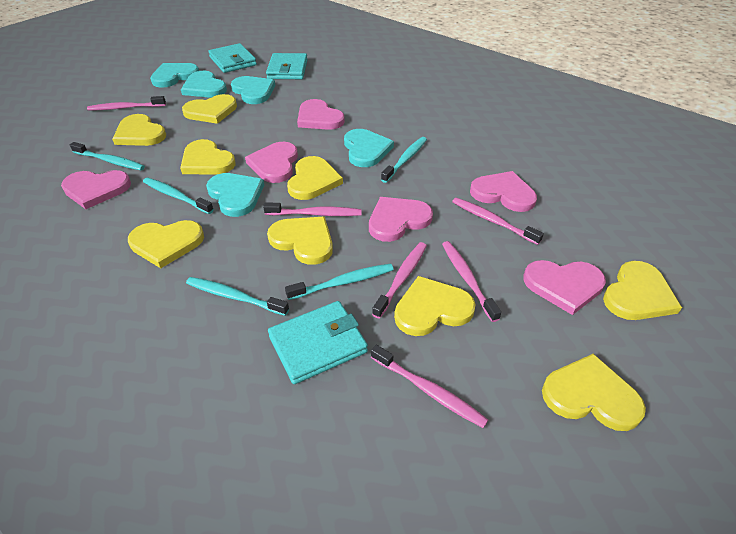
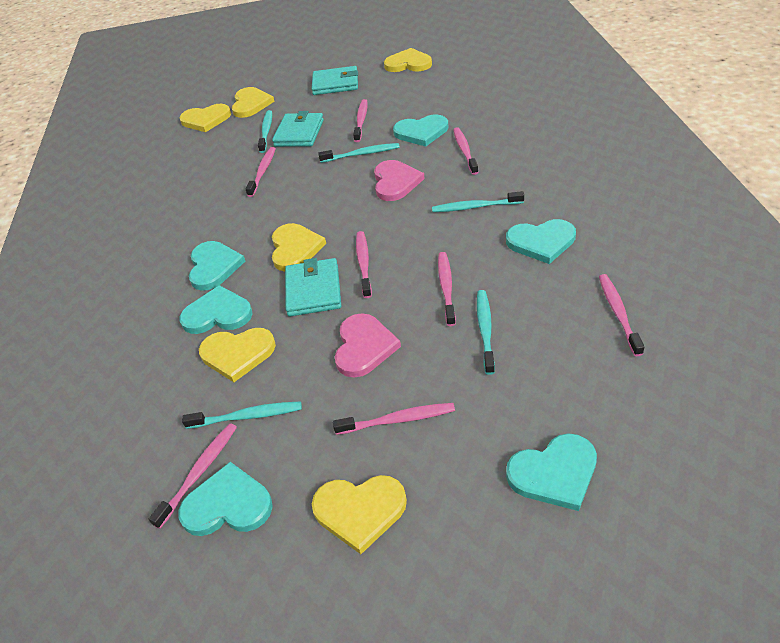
pink heart: 6 -> 2
pink toothbrush: 6 -> 8
turquoise heart: 5 -> 6
yellow heart: 9 -> 6

